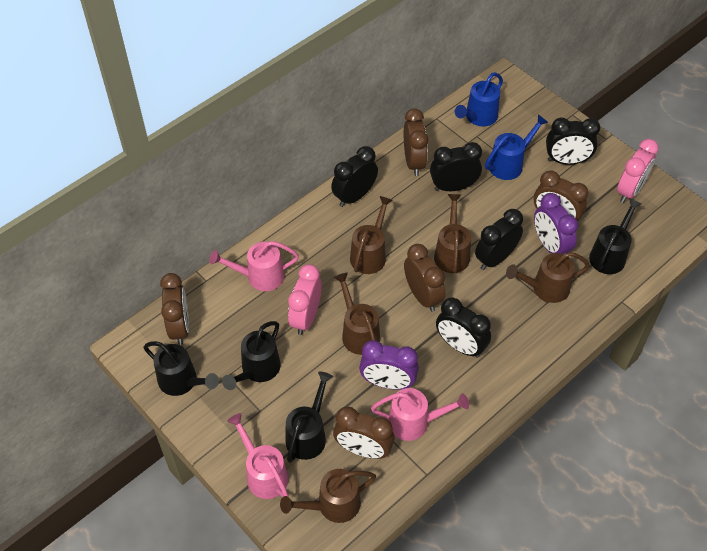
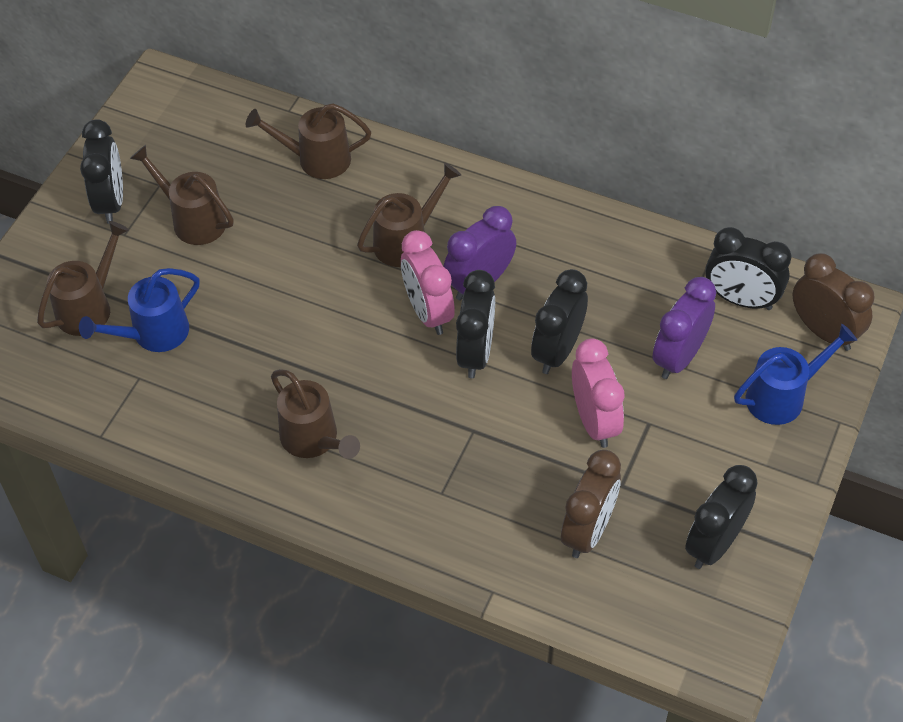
black watering can: 4 -> 0
brown clock: 5 -> 2
pink watering can: 3 -> 0

